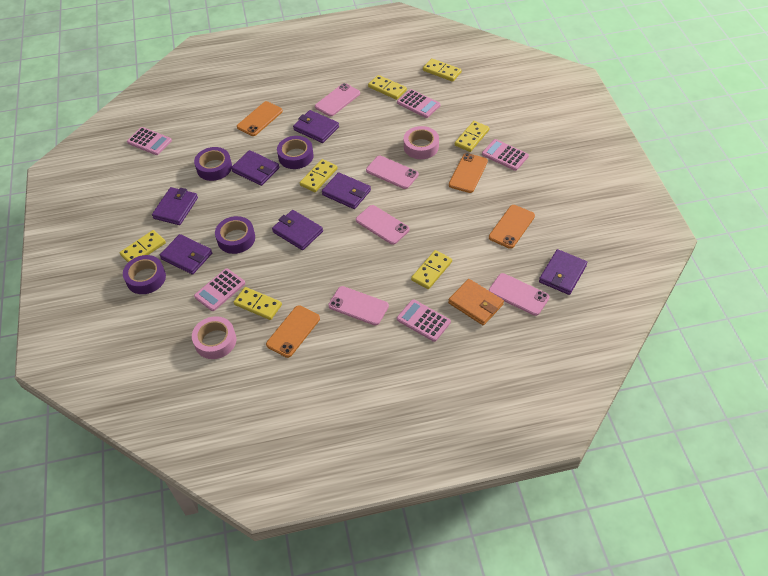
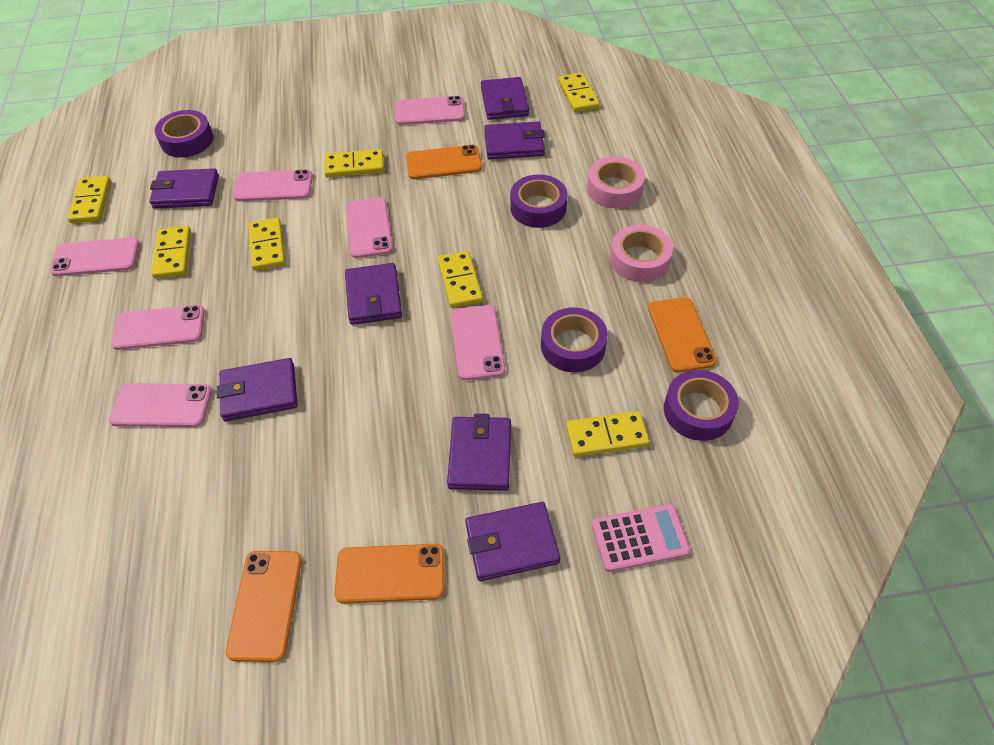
orange wallet: 1 -> 0
pink calculator: 5 -> 1
pink phone: 5 -> 7

